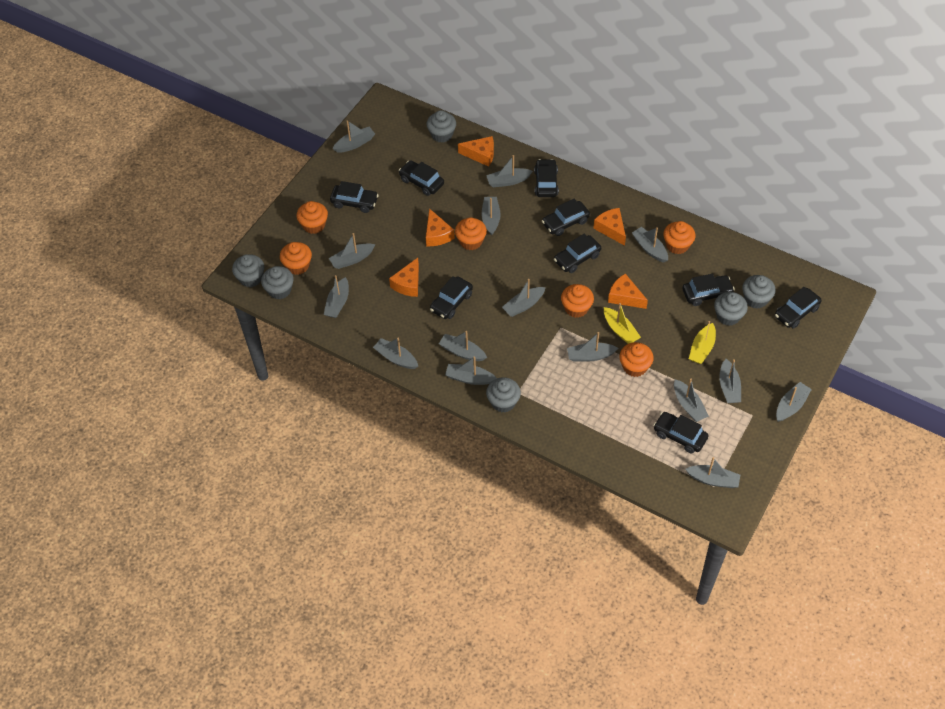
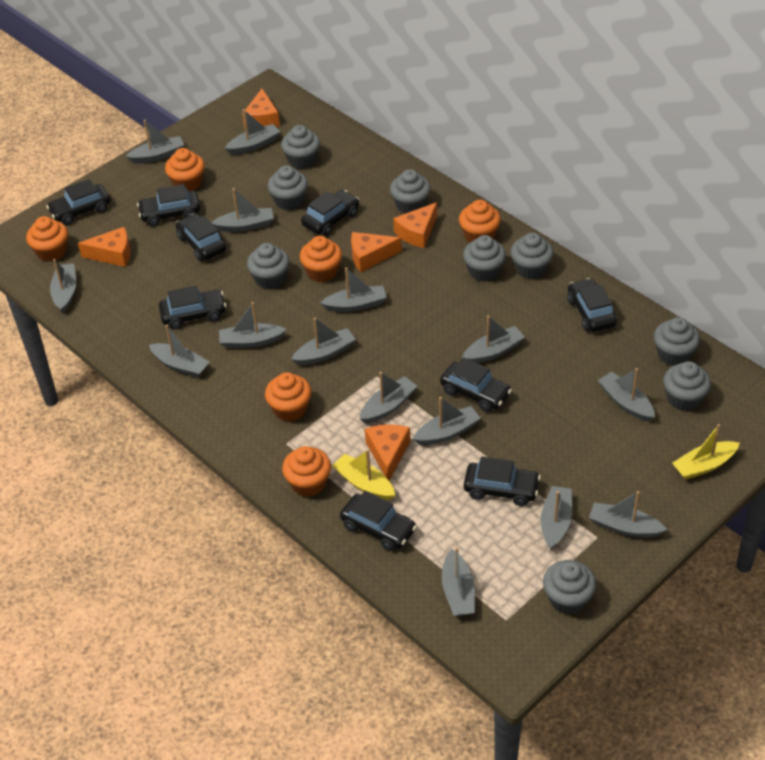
grey cupcake: 6 -> 9

